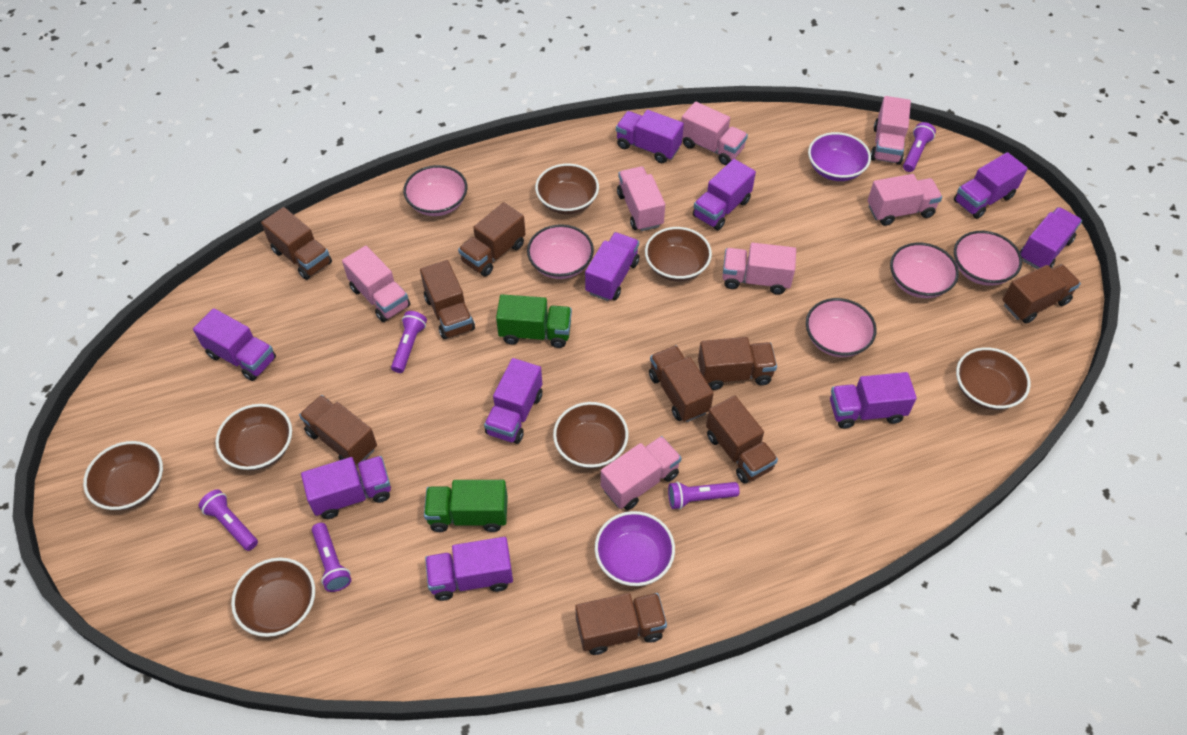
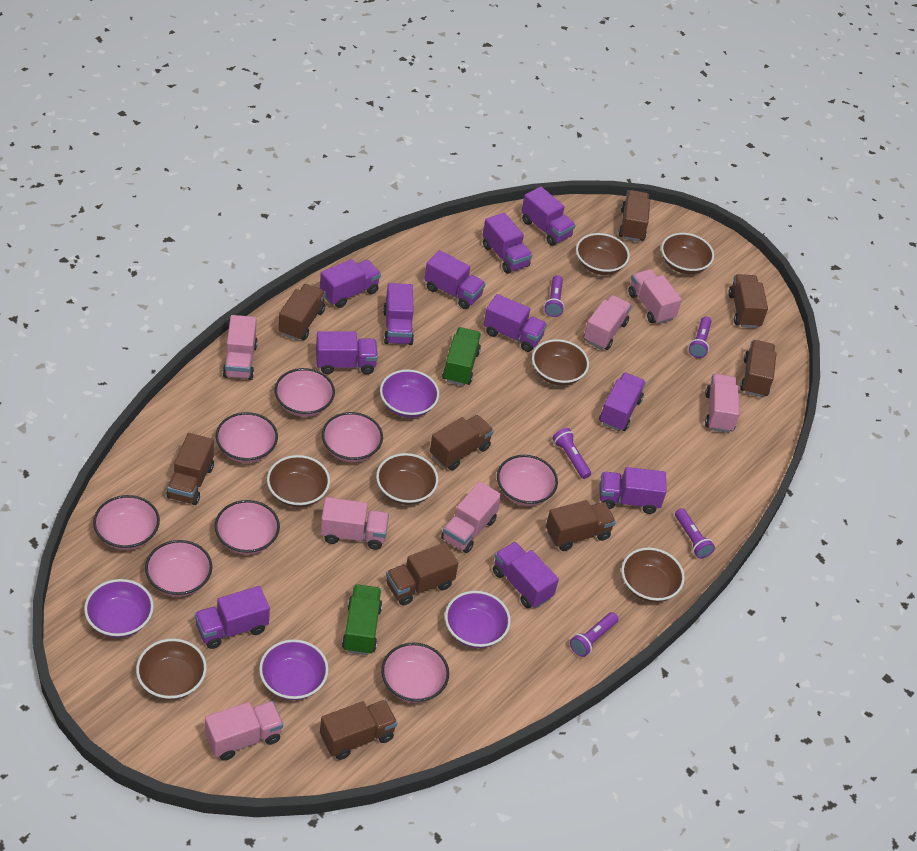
pink bowl: 5 -> 8
purple bowl: 2 -> 4
purple truck: 10 -> 11

